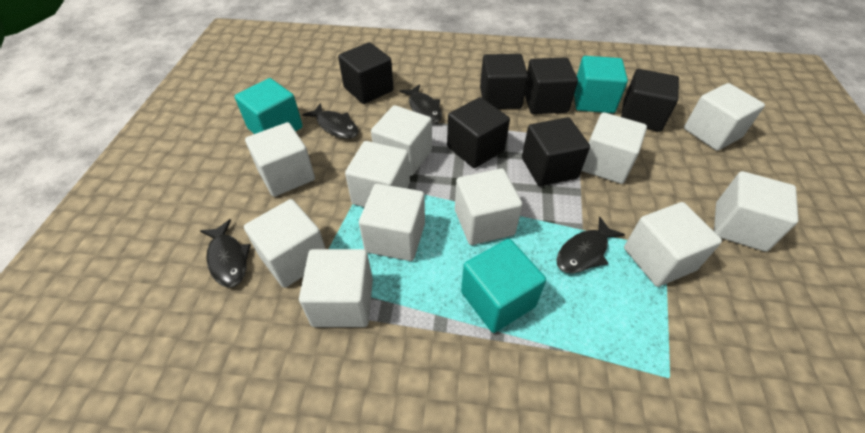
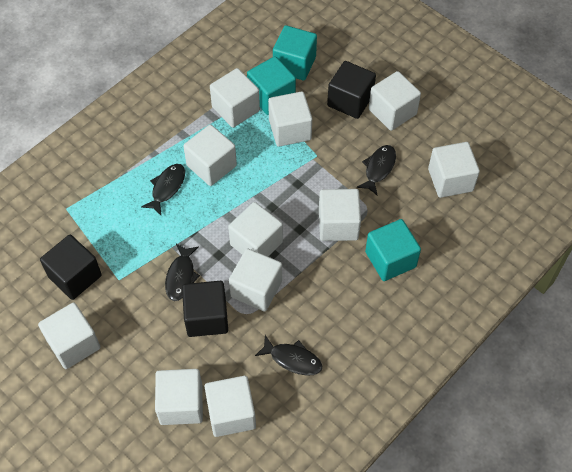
black cube: 6 -> 3

